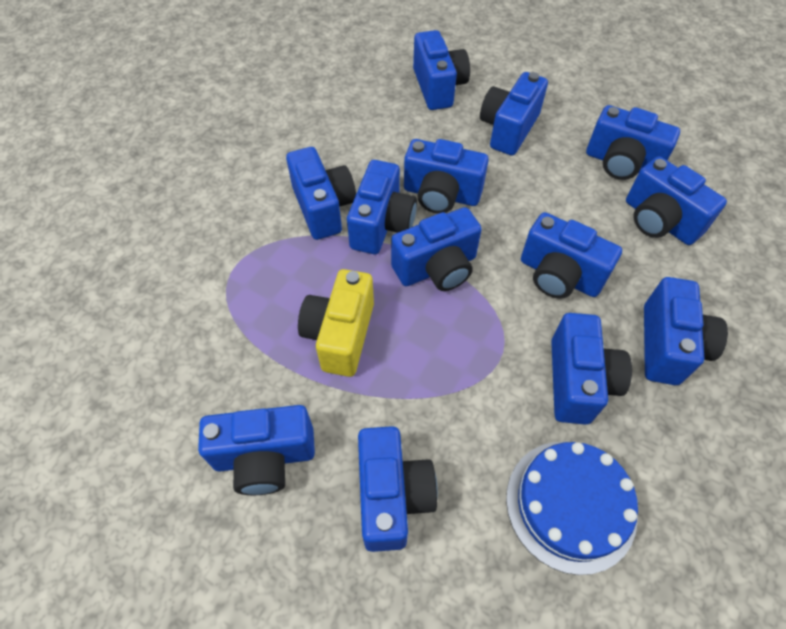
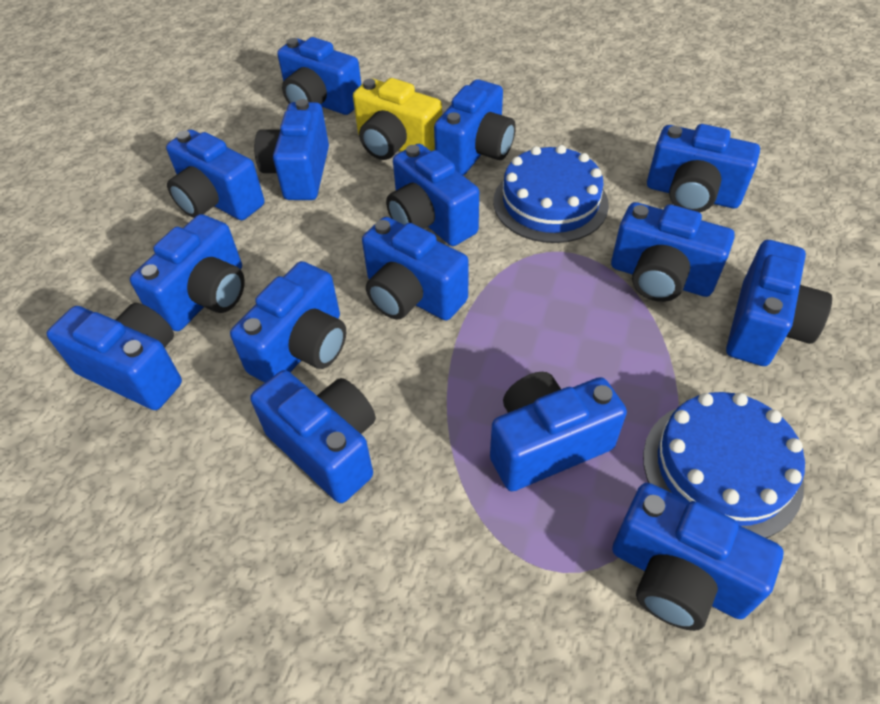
blue cake: 1 -> 2
blue camera: 13 -> 15

